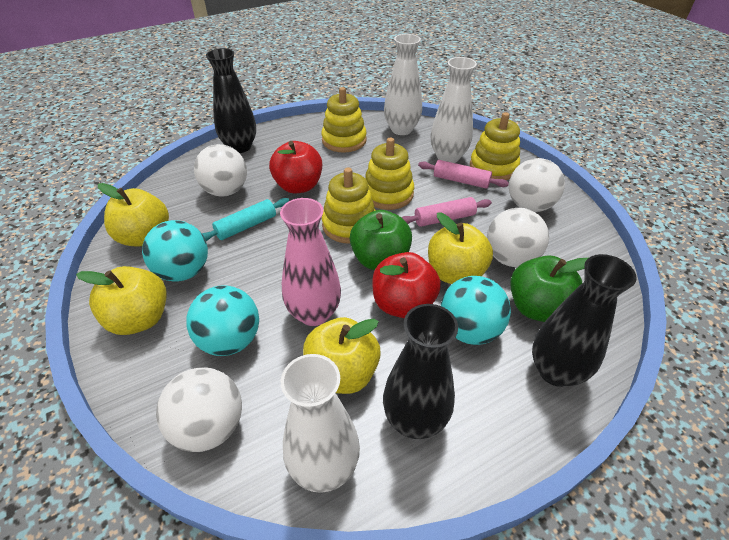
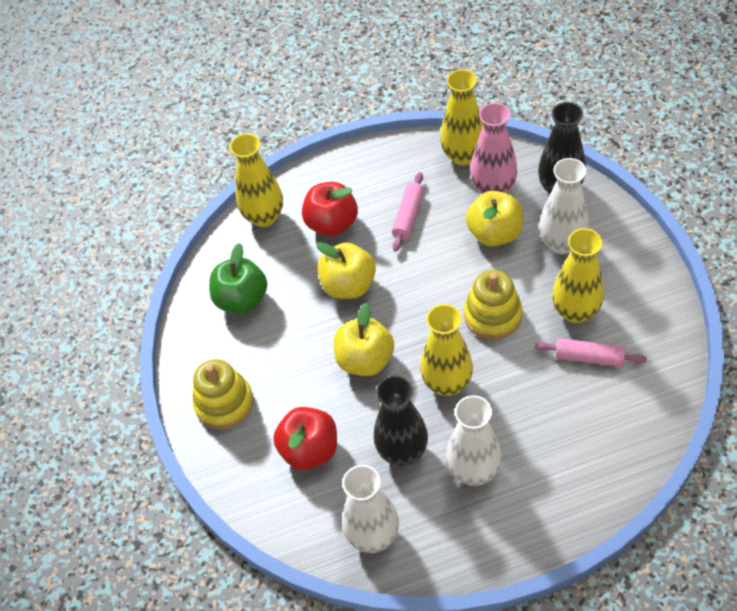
black vase: 3 -> 2
green apple: 2 -> 1
turquoise ball: 3 -> 0
turquoise rolling pin: 1 -> 0
white ball: 4 -> 0
yellow apple: 4 -> 3
yellow stacking toy: 4 -> 2
yellow vase: 0 -> 4

